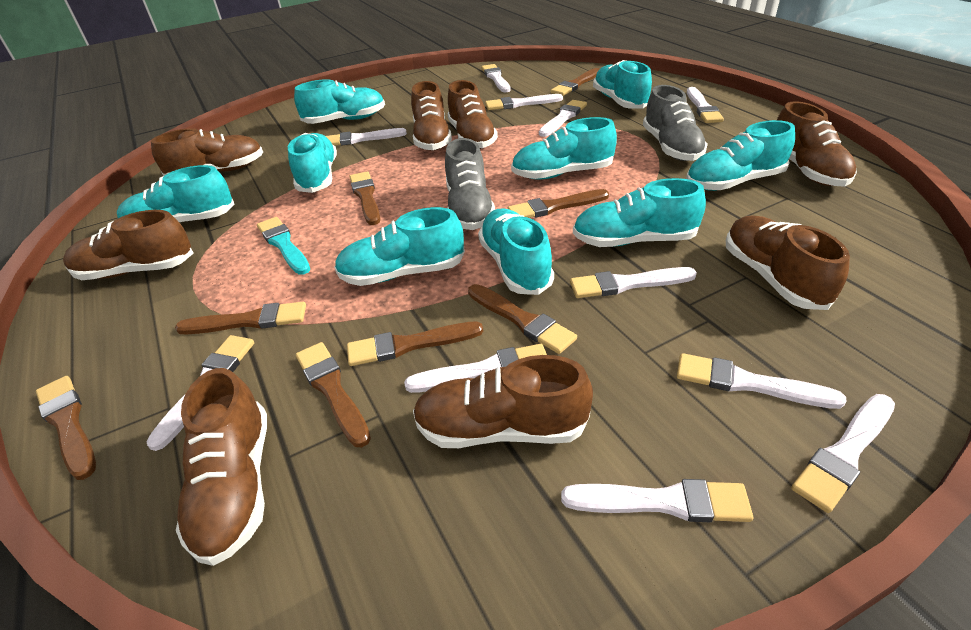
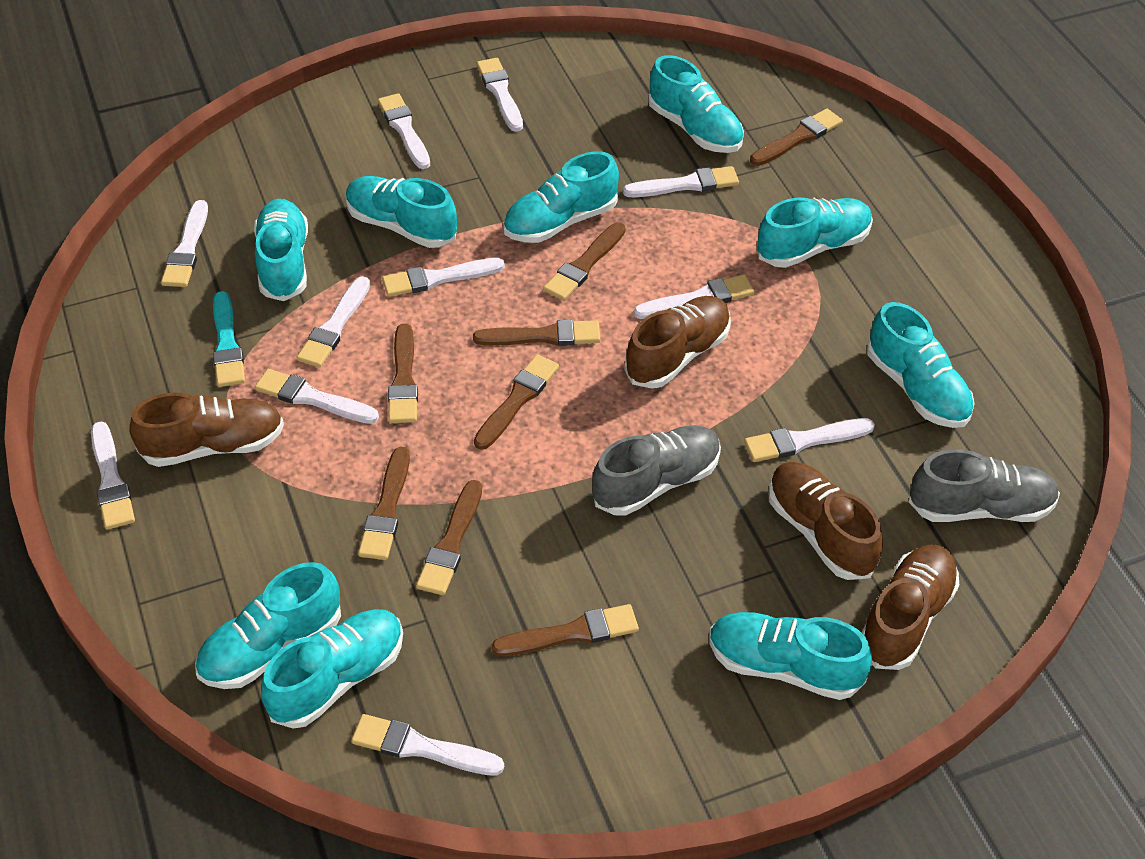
brown shoe: 8 -> 4

